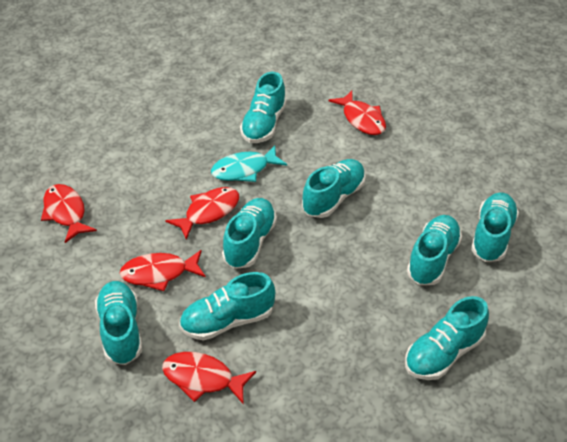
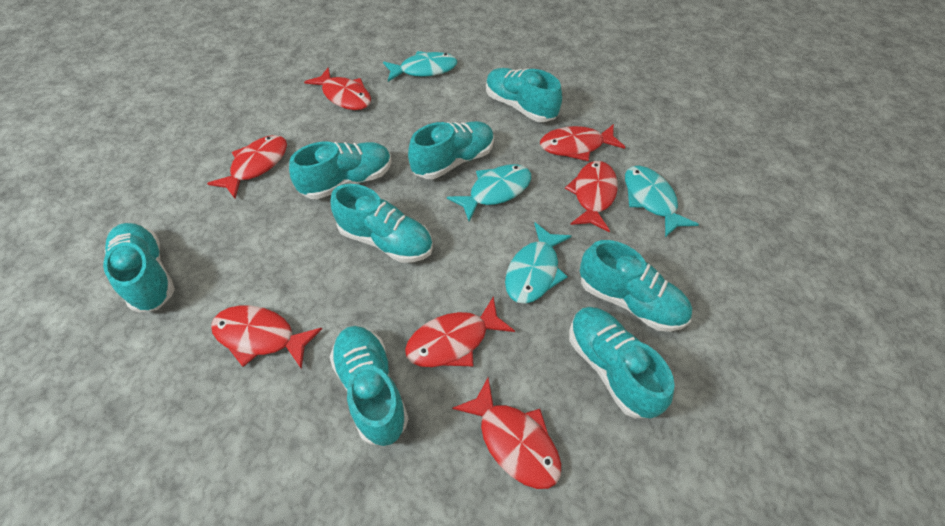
red fish: 5 -> 7
turquoise fish: 1 -> 4

